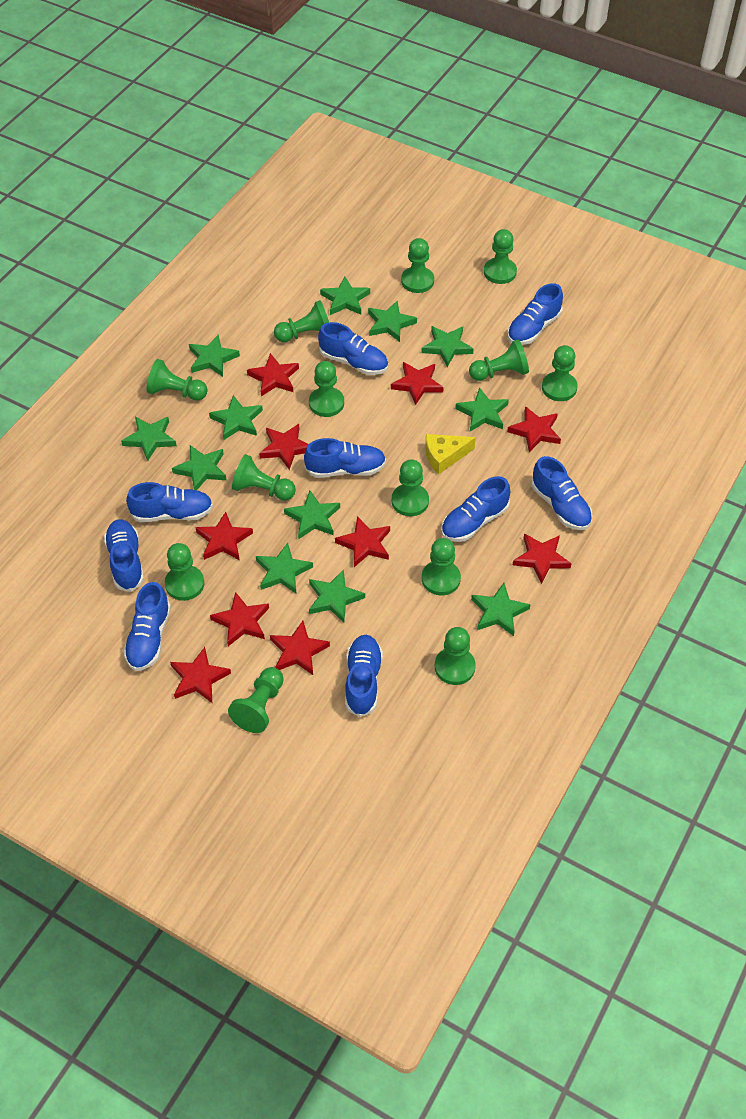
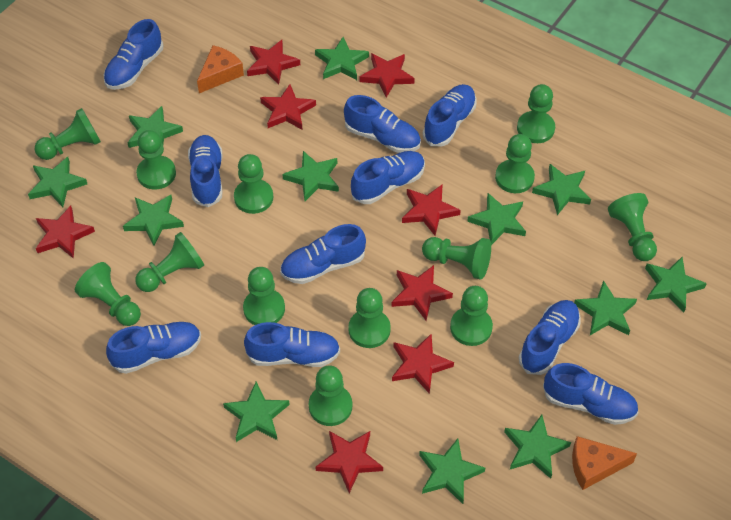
blue shoe: 9 -> 10
orange cheese: 0 -> 2
red star: 10 -> 8
yellow cheese: 1 -> 0

